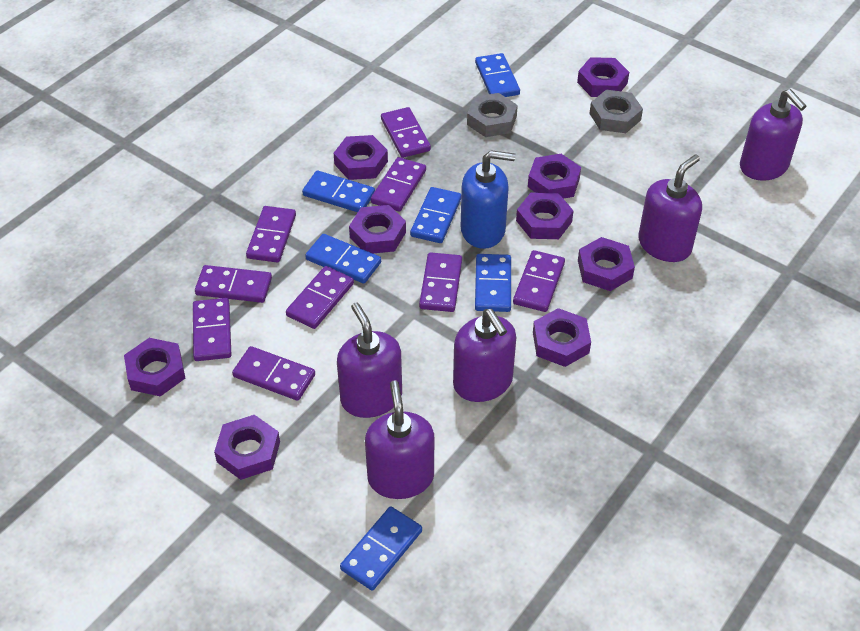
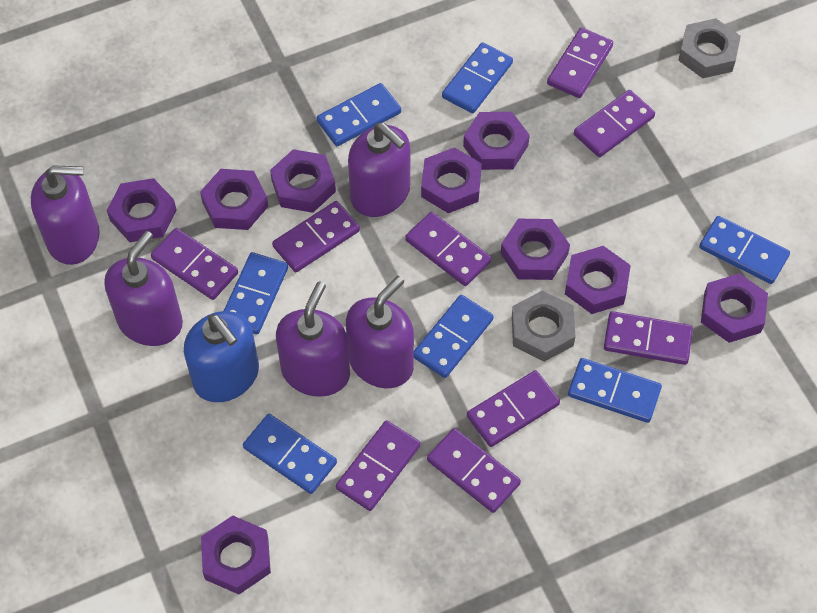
blue domino: 6 -> 7

